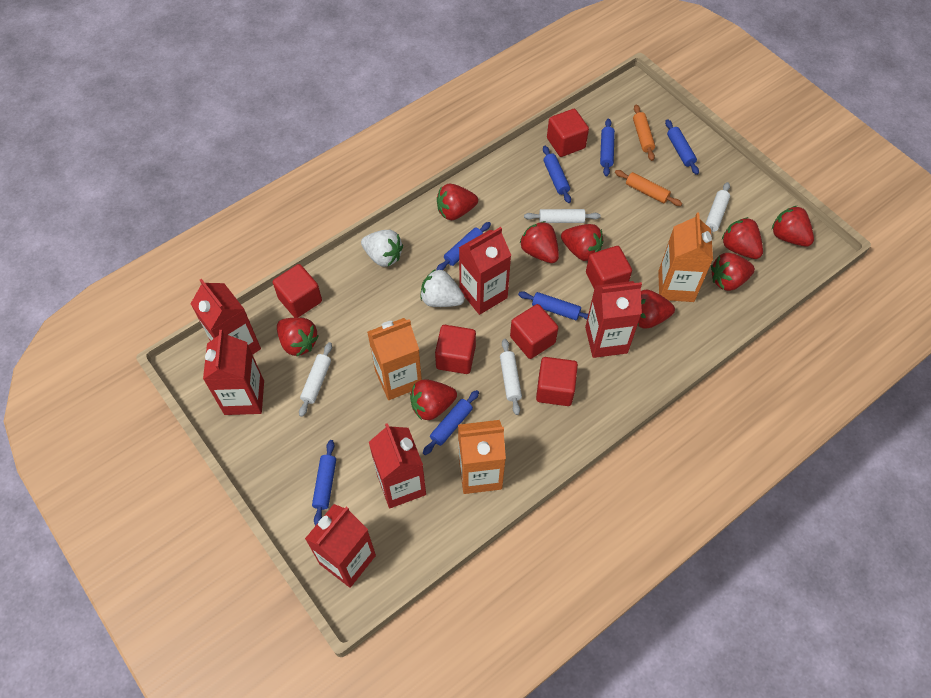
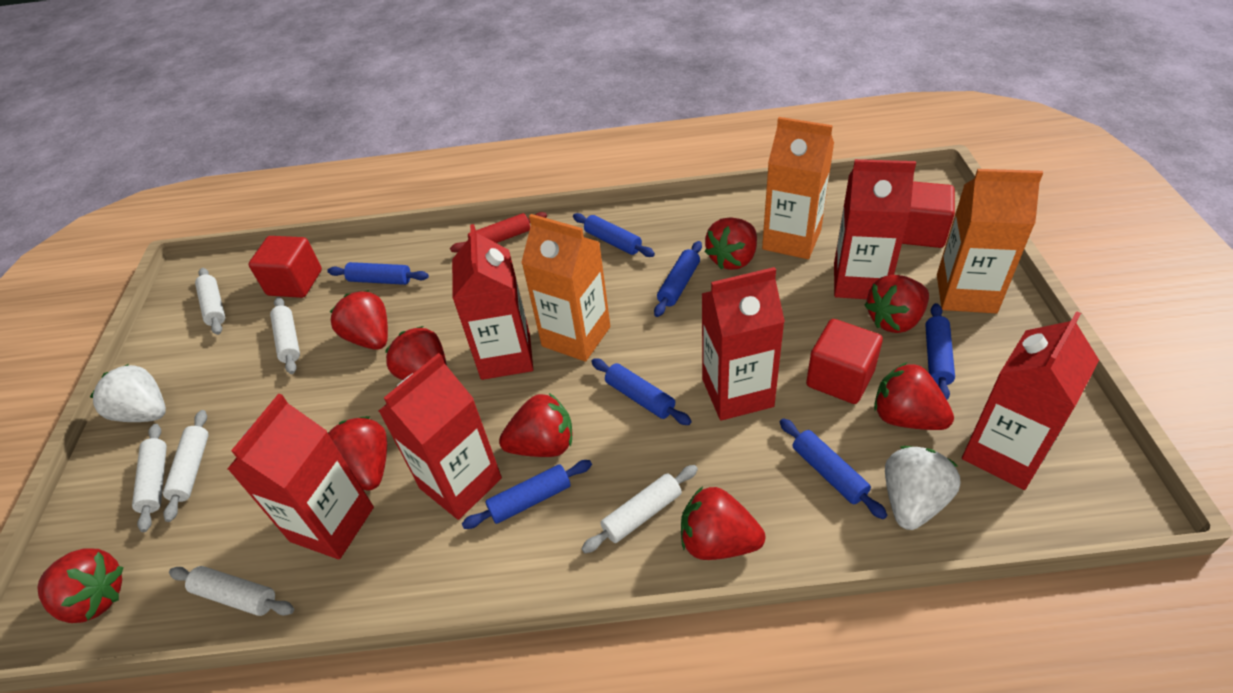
orange rolling pin: 2 -> 0
red cube: 6 -> 3
red rolling pin: 0 -> 1
white rolling pin: 4 -> 6

